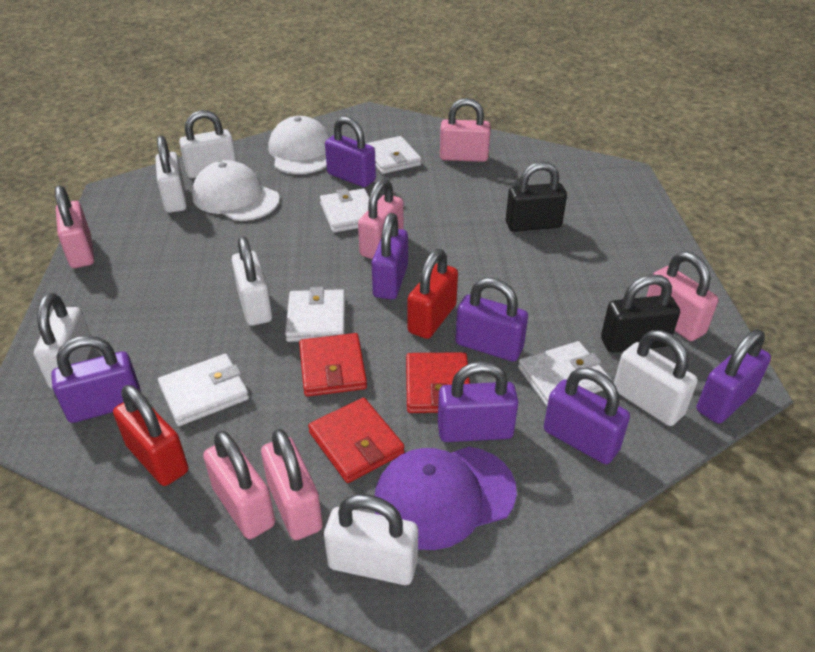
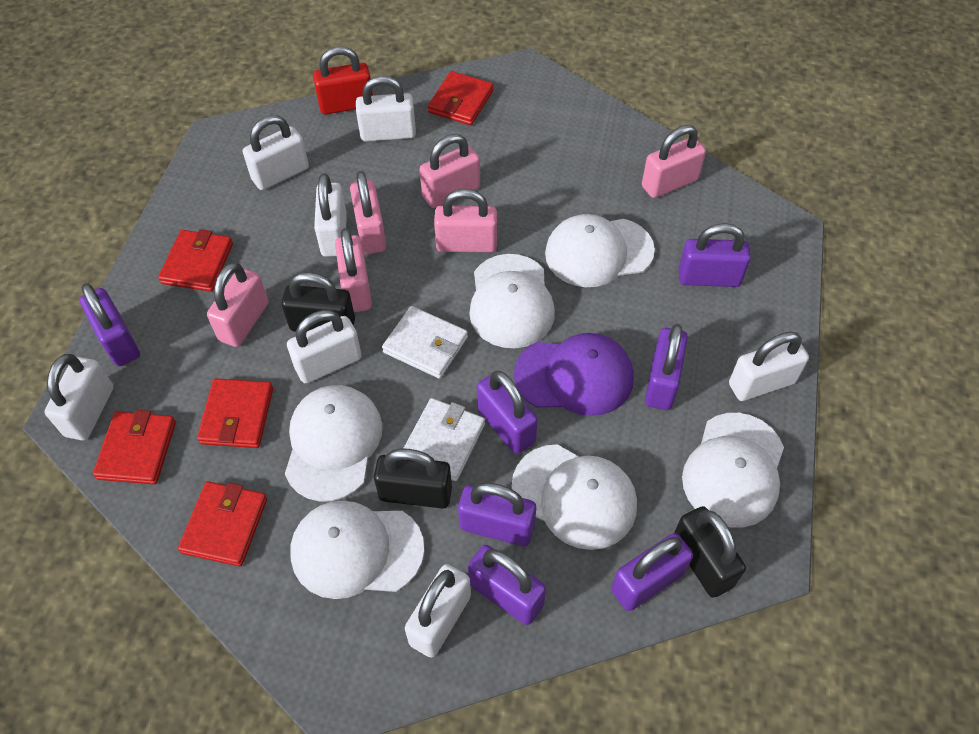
black padlock: 2 -> 3
red padlock: 2 -> 1
red wallet: 3 -> 5
white cap: 2 -> 6
white padlock: 6 -> 7
white wallet: 5 -> 2

